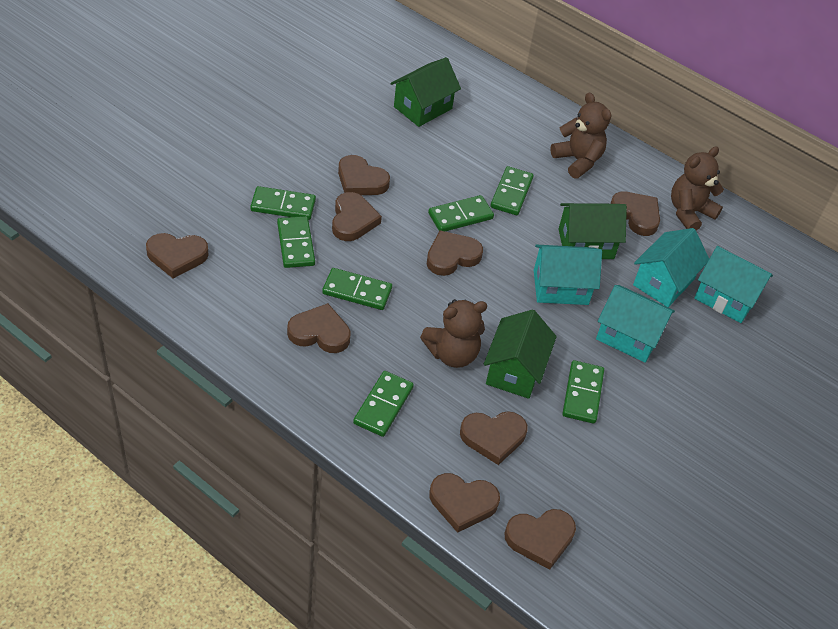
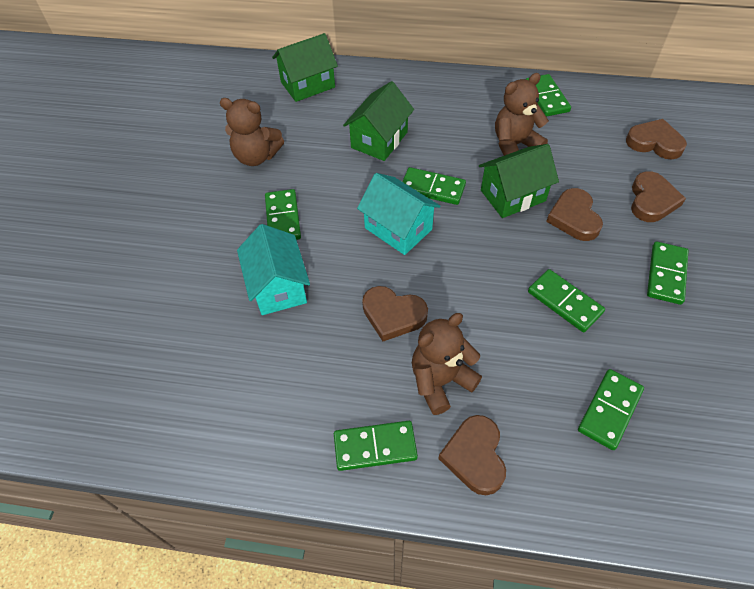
brown heart: 9 -> 5
turquoise house: 4 -> 2

